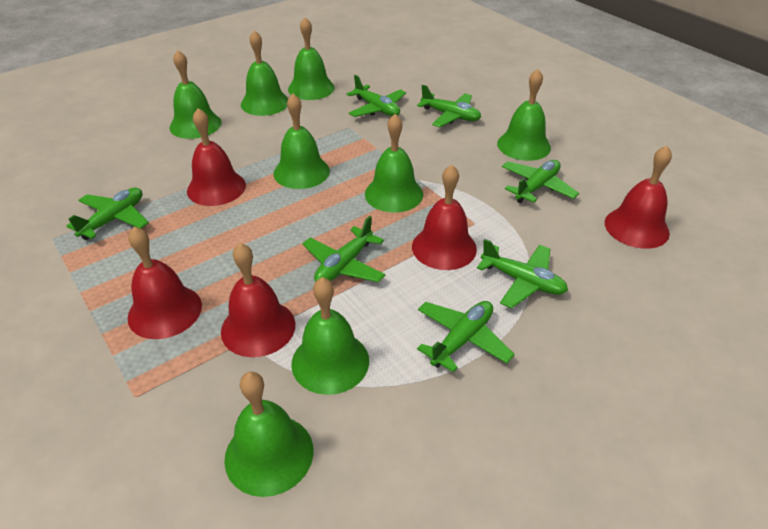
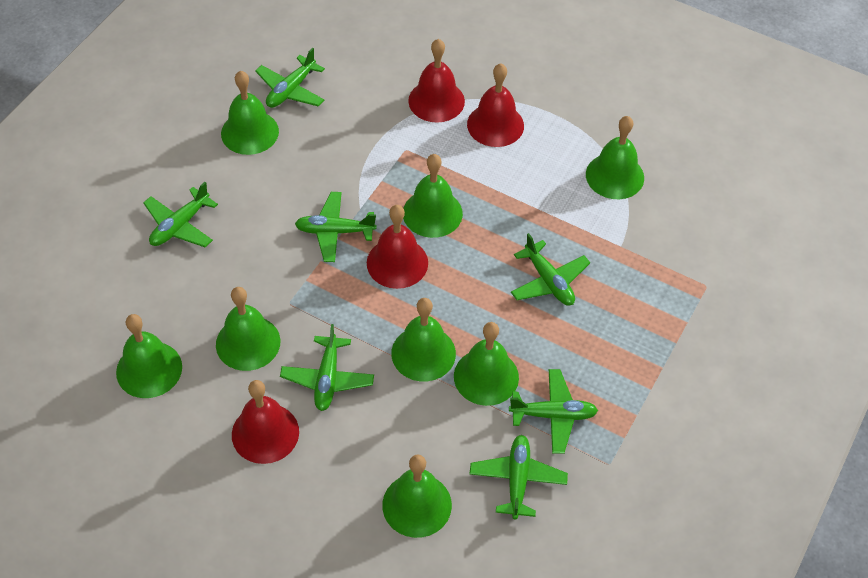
red bell: 5 -> 4

